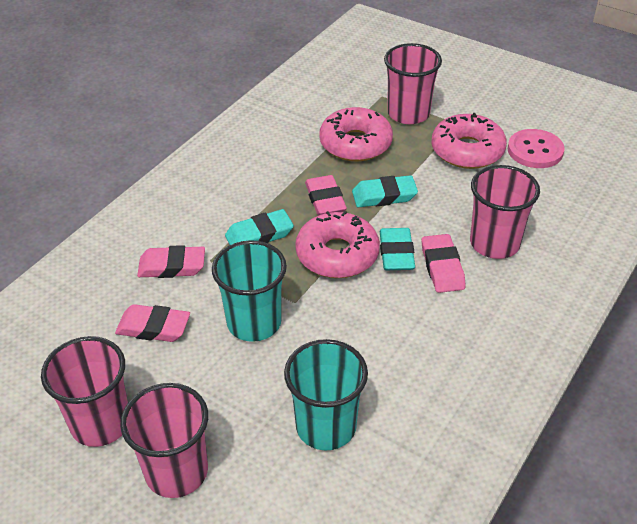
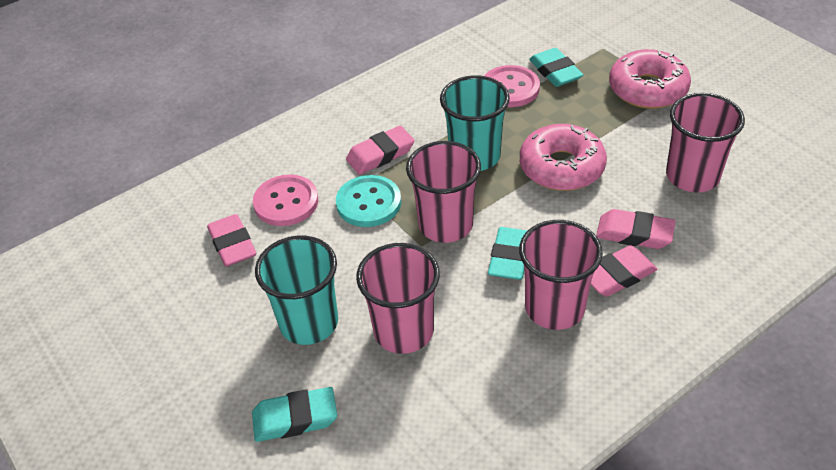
pink button: 1 -> 2
pink donut: 3 -> 2
turquoise button: 0 -> 1

